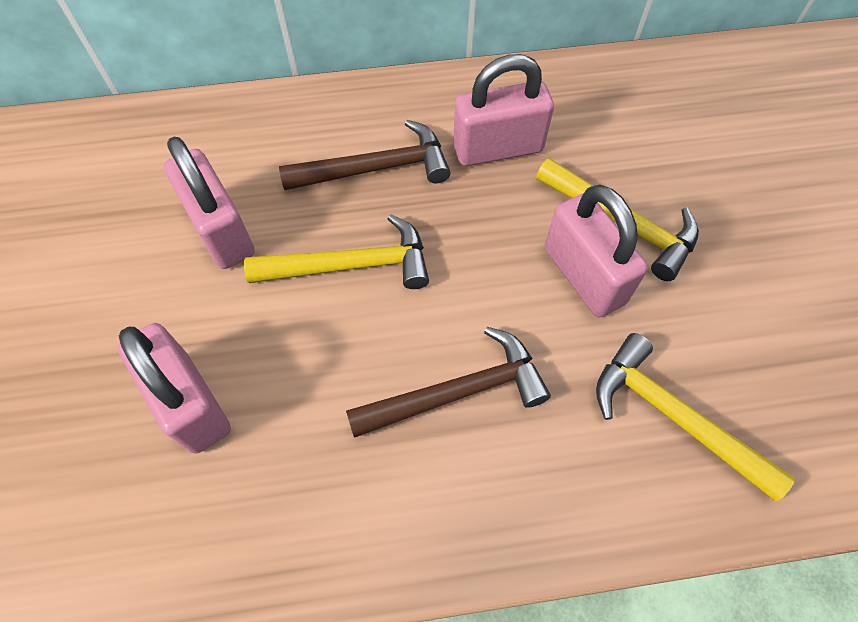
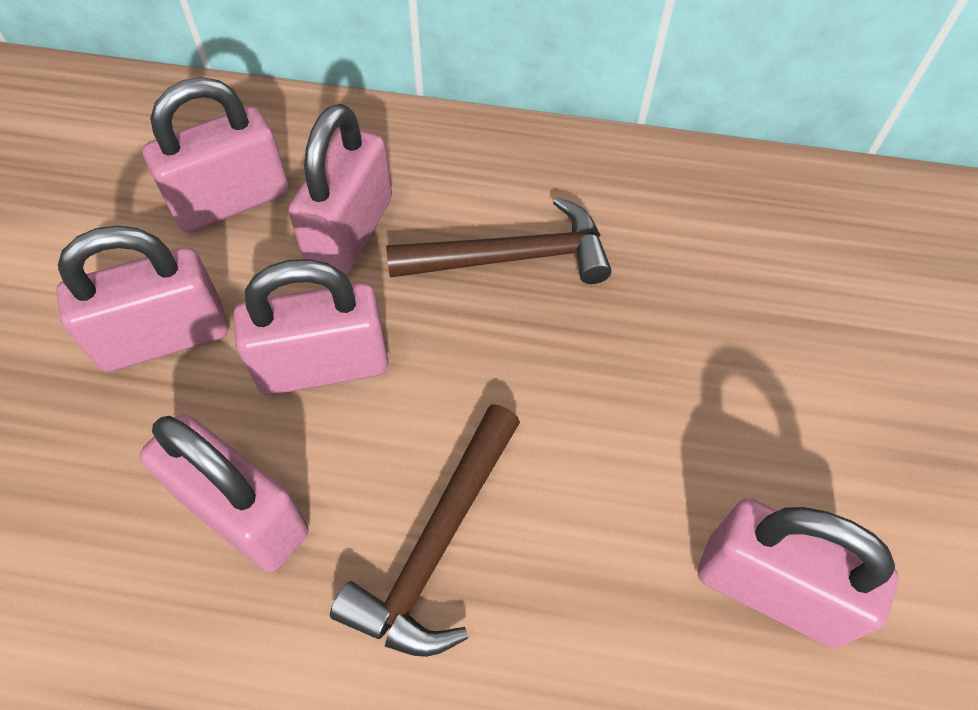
pink padlock: 4 -> 6
yellow hammer: 3 -> 0

